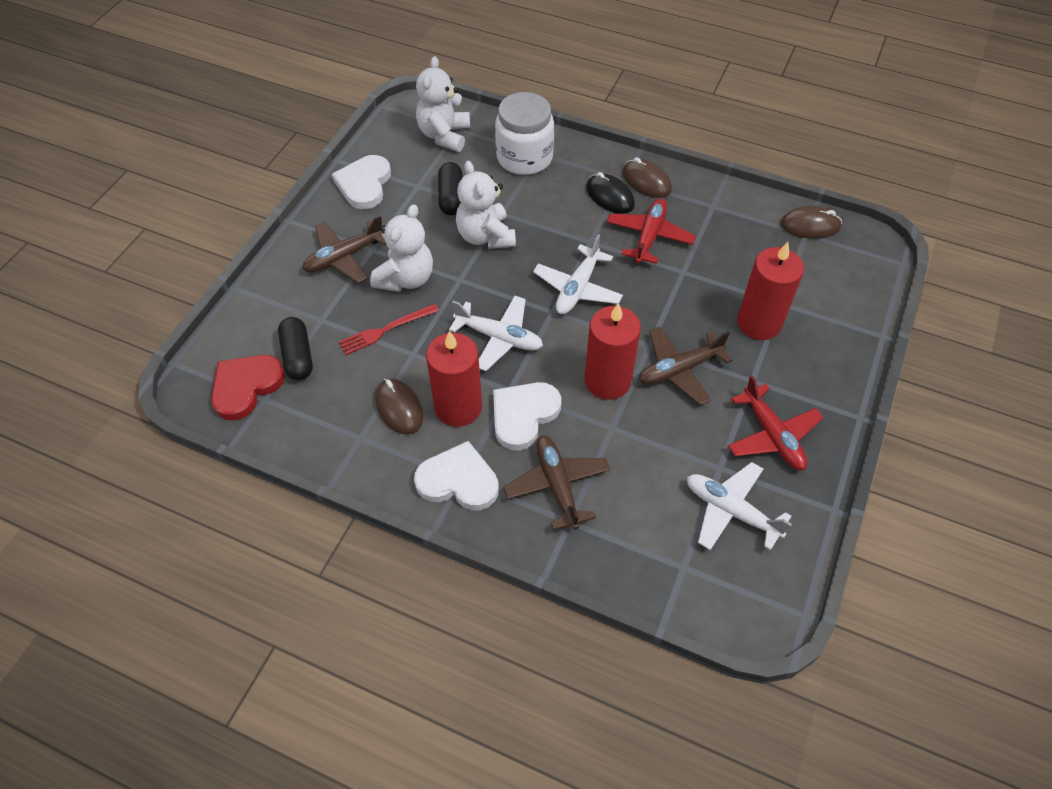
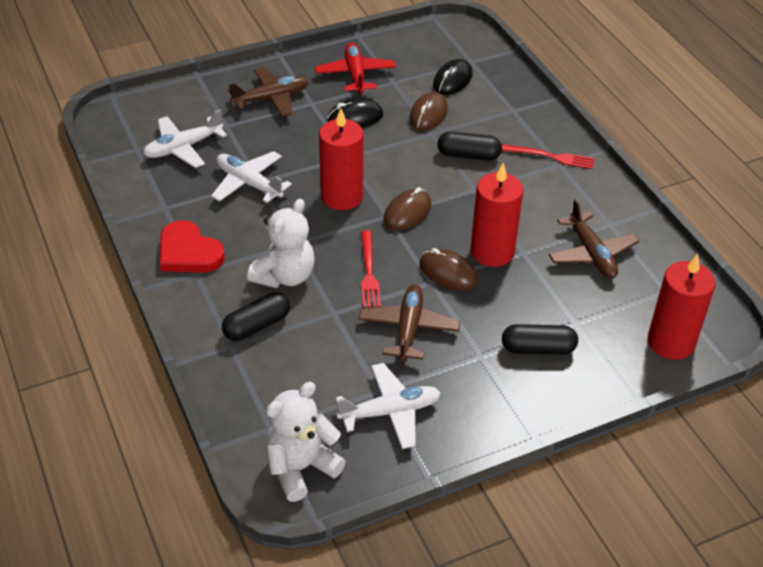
black capsule: 2 -> 3
black mouse: 1 -> 2
red fork: 1 -> 2
red plane: 2 -> 1
white heart: 3 -> 0
white jar: 1 -> 0
white teddy bear: 3 -> 2

